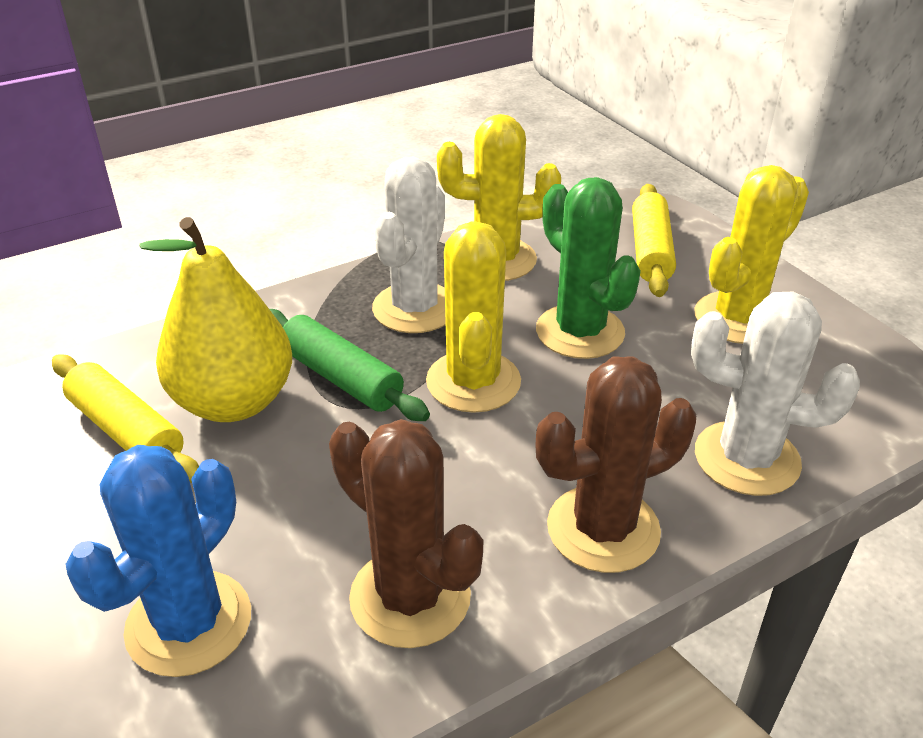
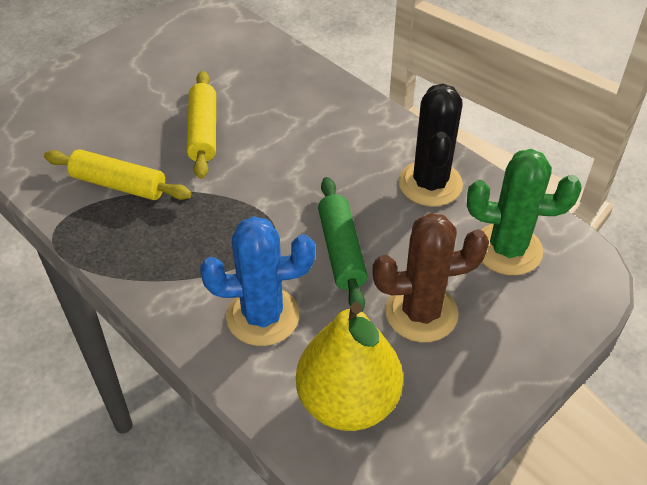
black cactus: 0 -> 1
brown cactus: 2 -> 1
white cactus: 2 -> 0
yellow cactus: 3 -> 0

